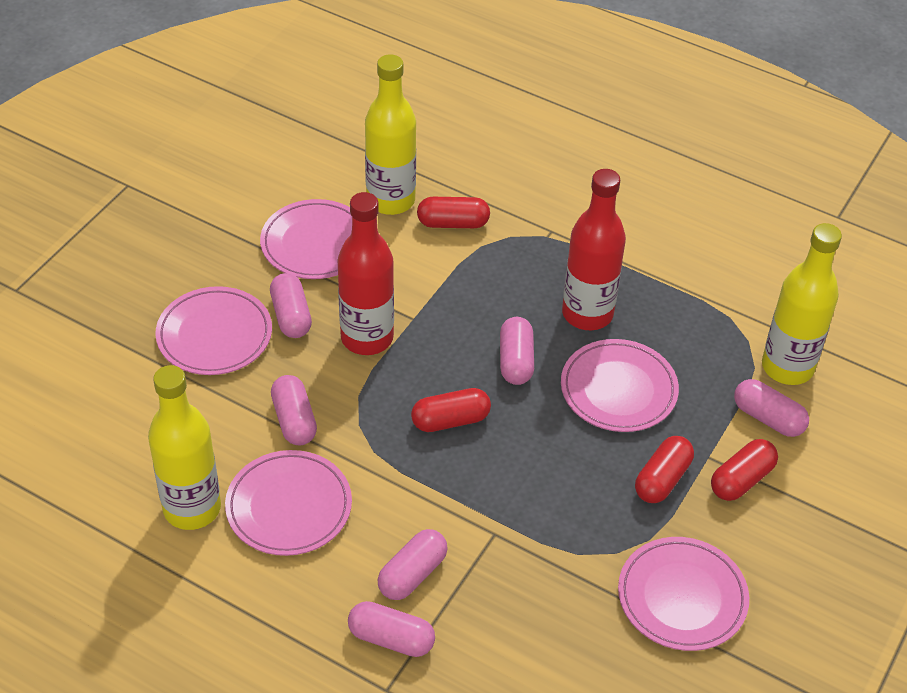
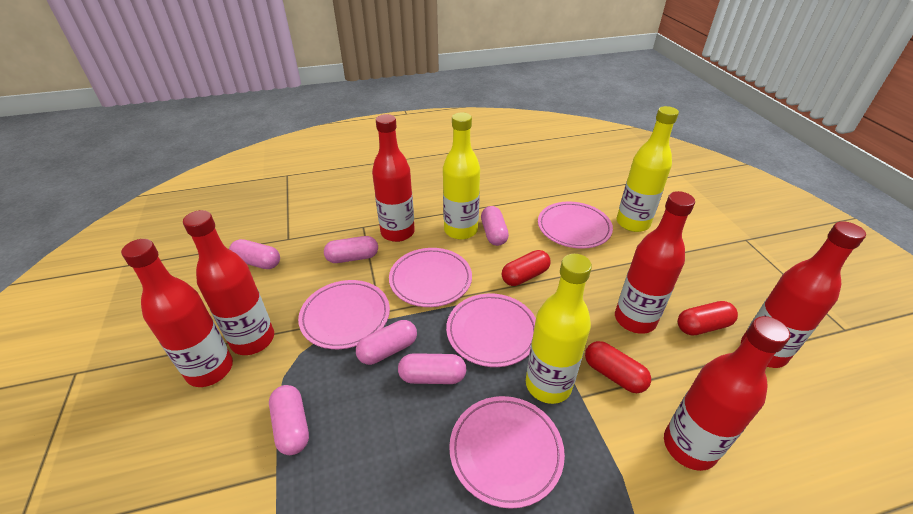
red bottle: 2 -> 6
red capsule: 4 -> 3

